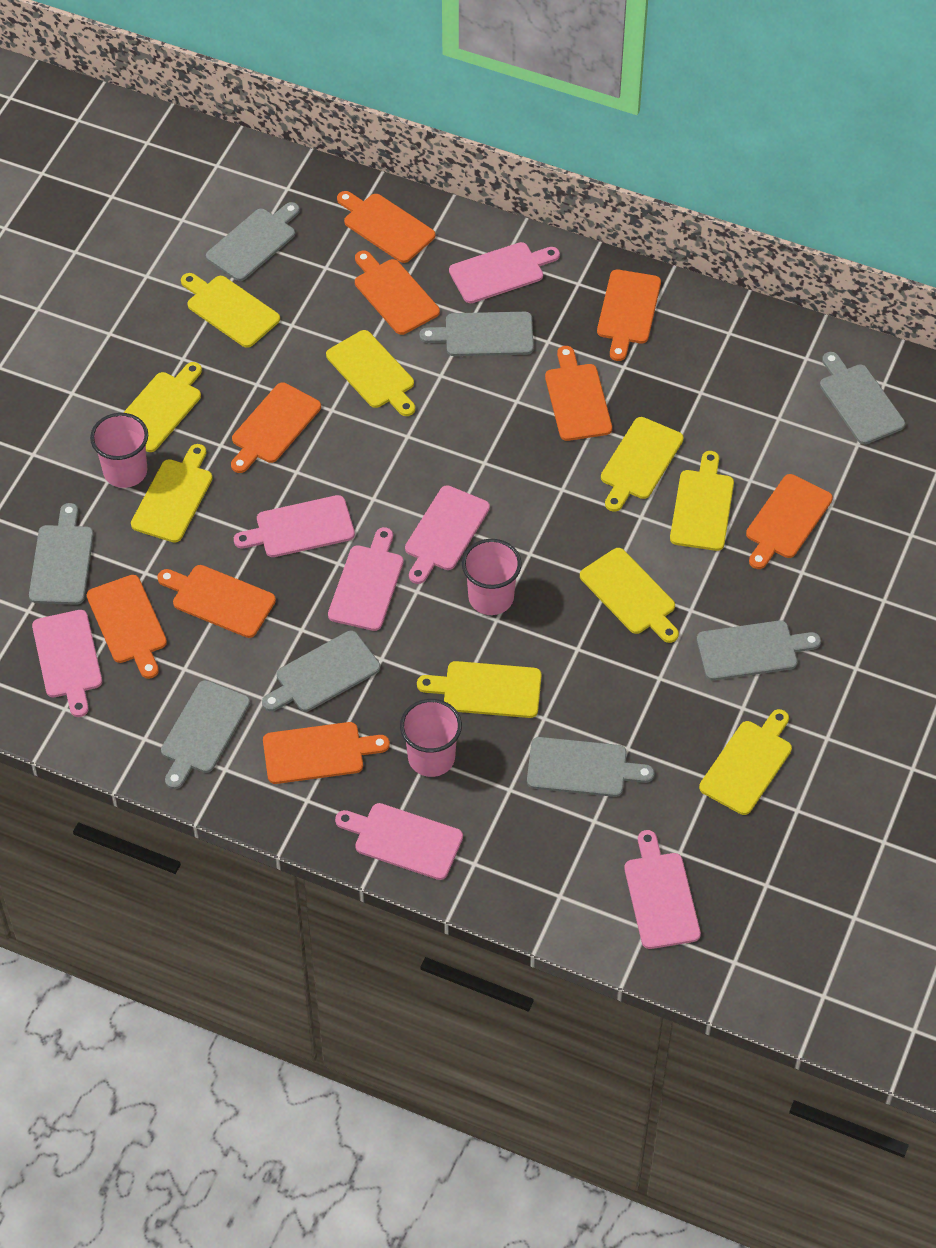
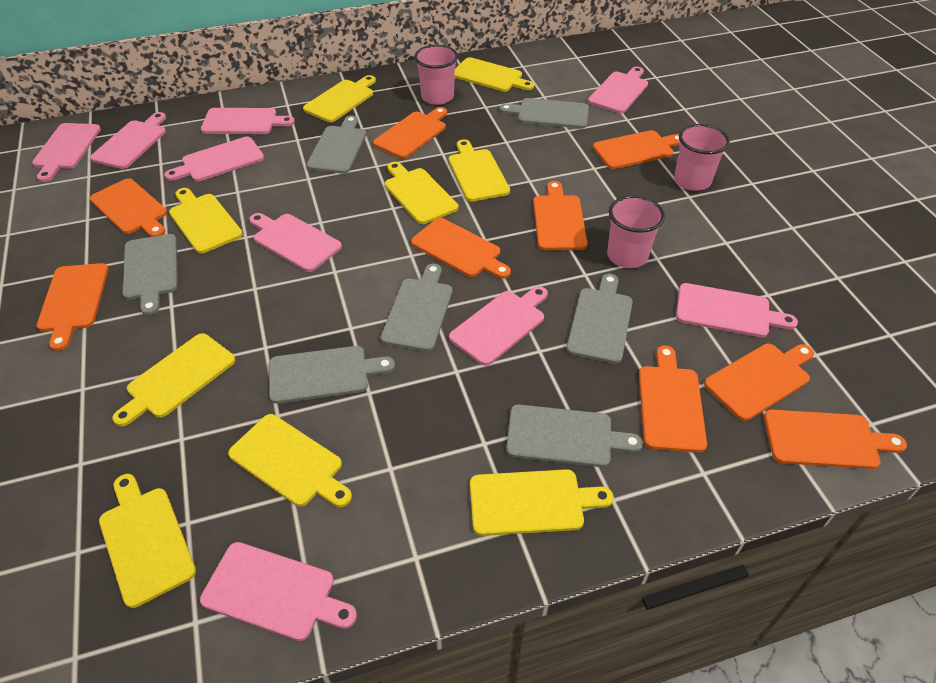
grey cutting board: 8 -> 7
pink cutting board: 7 -> 9

